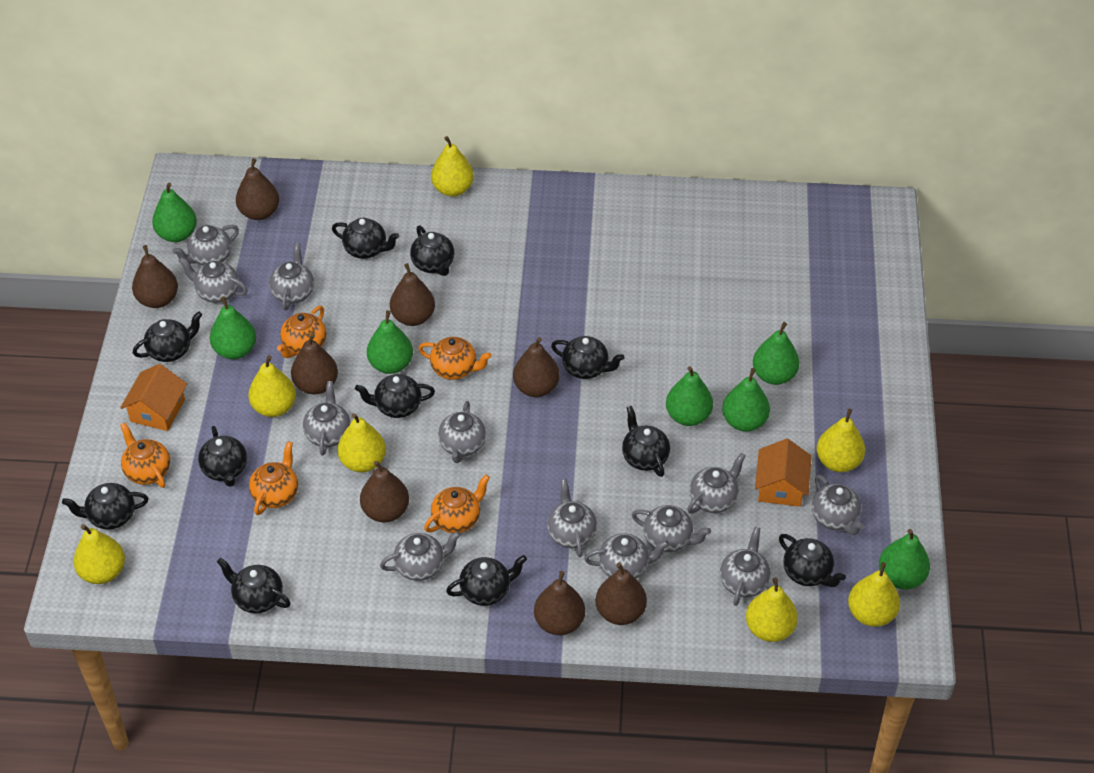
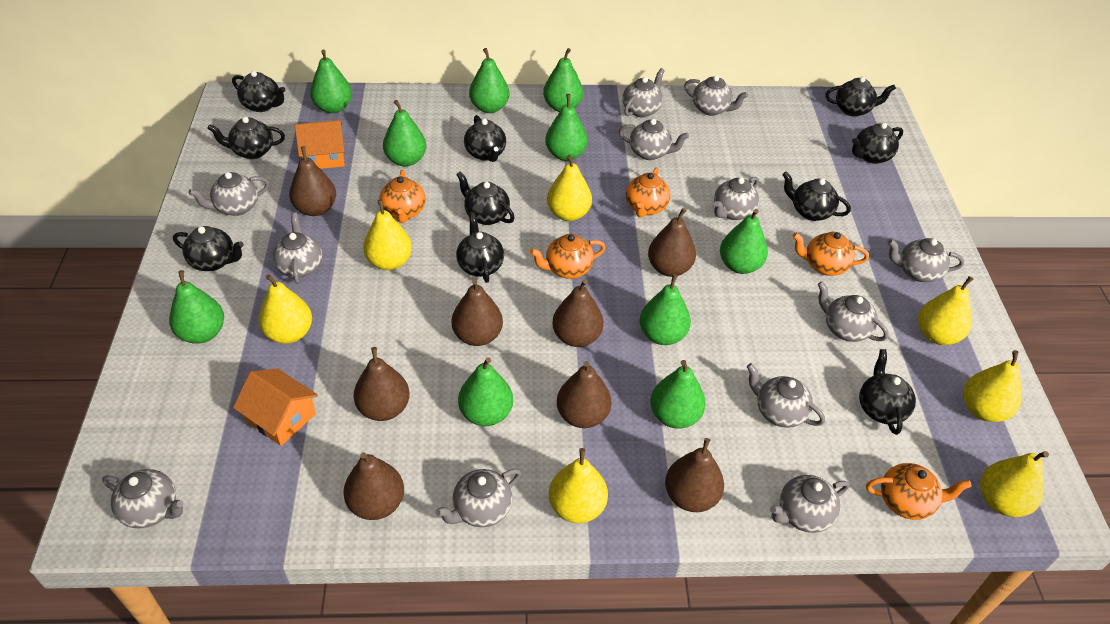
black teapot: 11 -> 10
green pear: 7 -> 10

